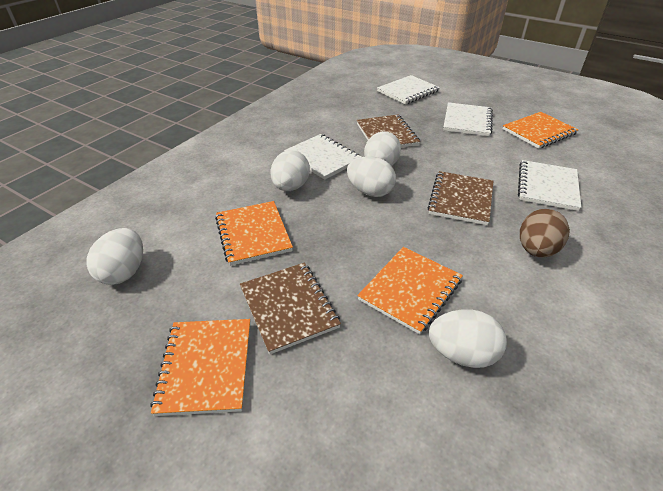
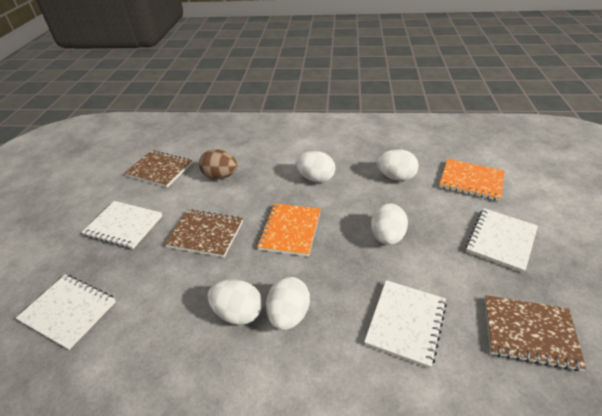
orange notebook: 4 -> 2

